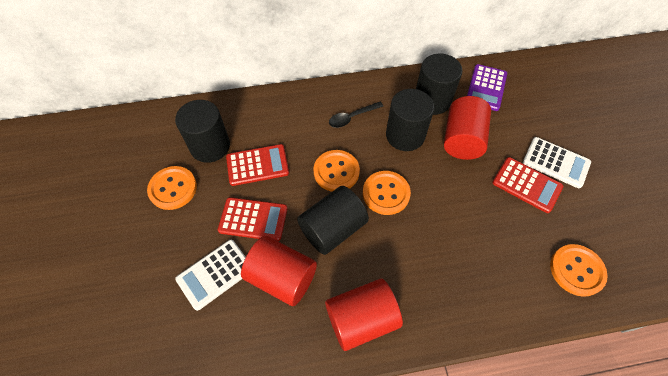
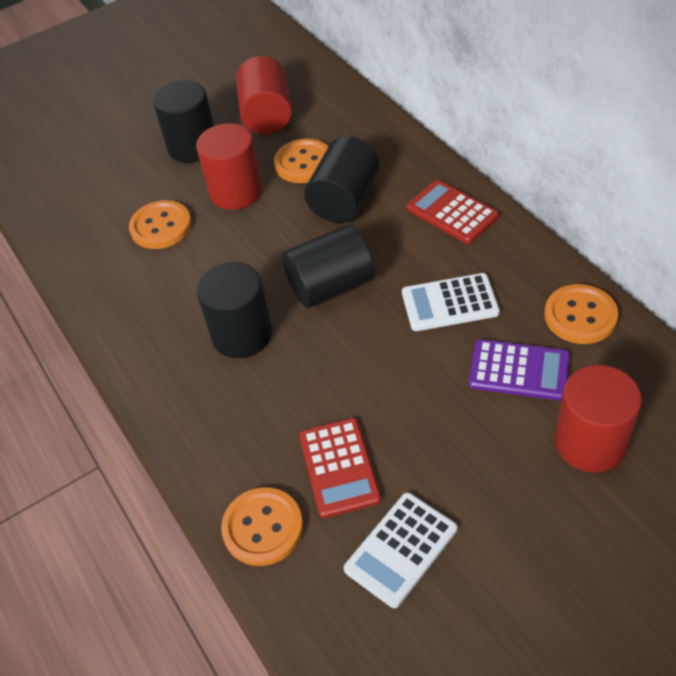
black spoon: 1 -> 0
red calculator: 3 -> 2

